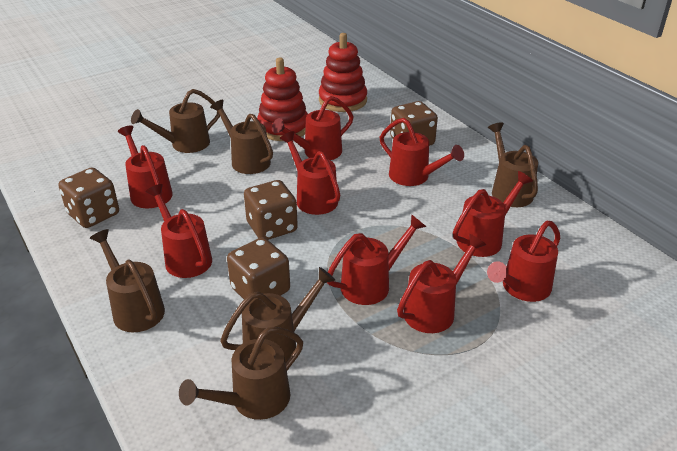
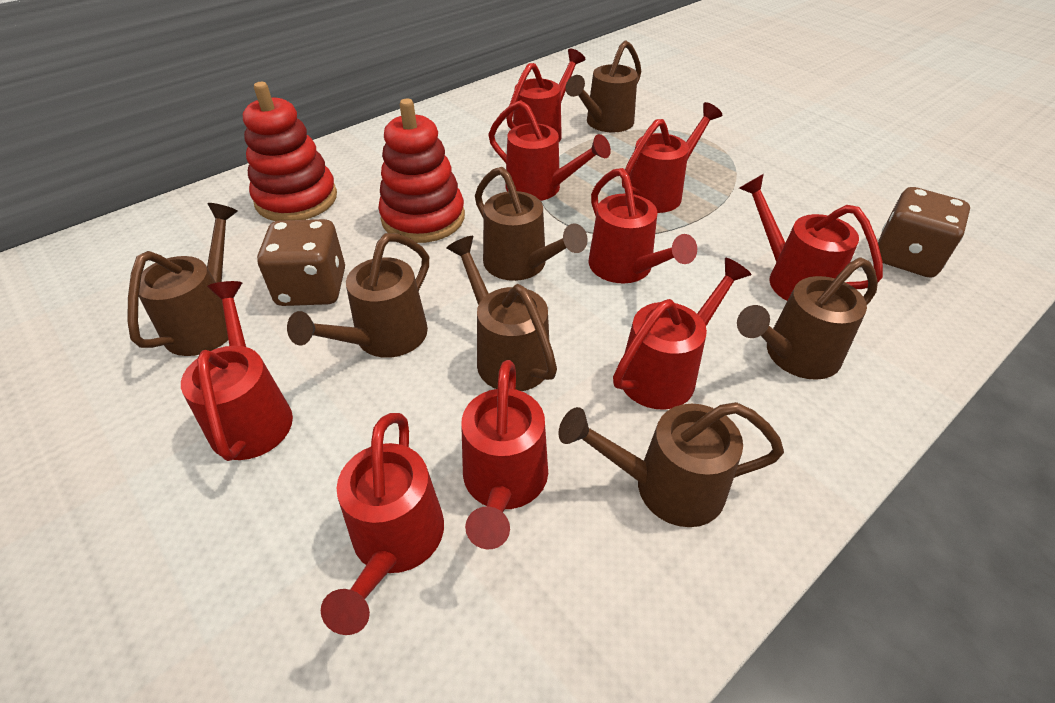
brown dice: 4 -> 2
brown watering can: 6 -> 7

